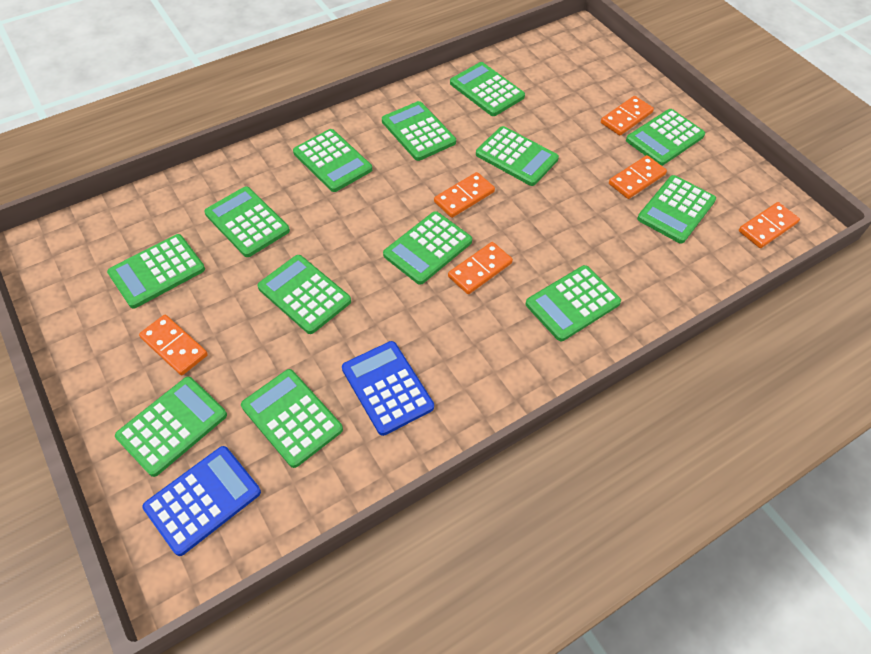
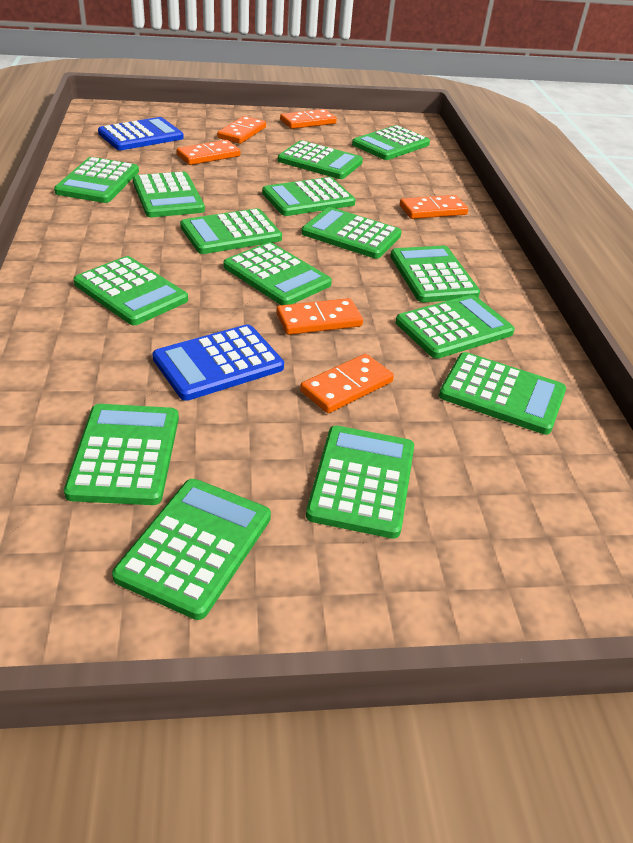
green calculator: 13 -> 15

